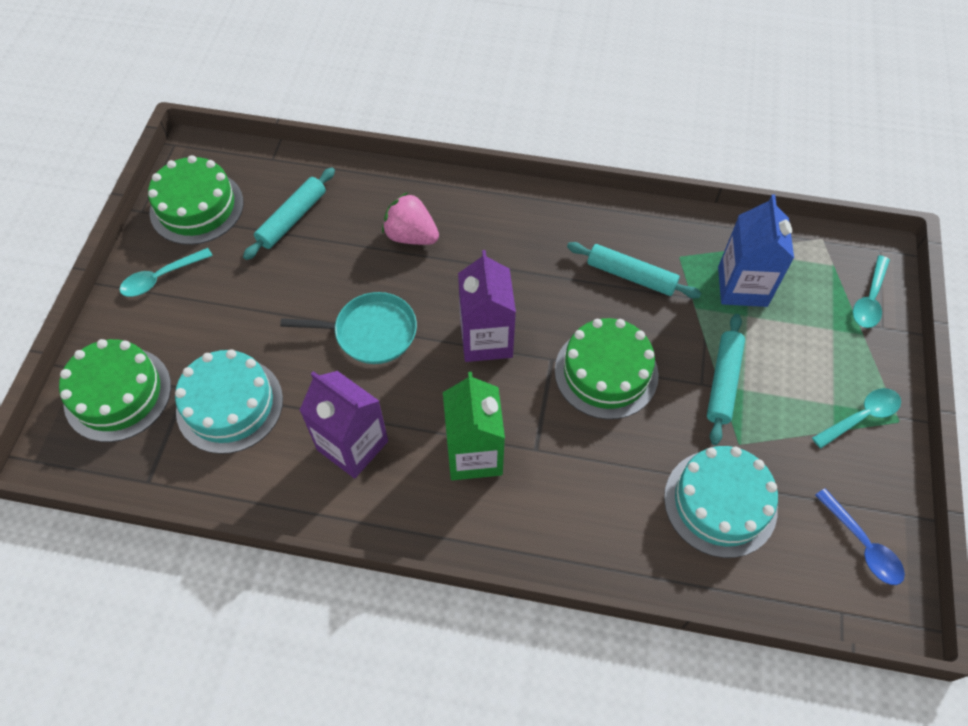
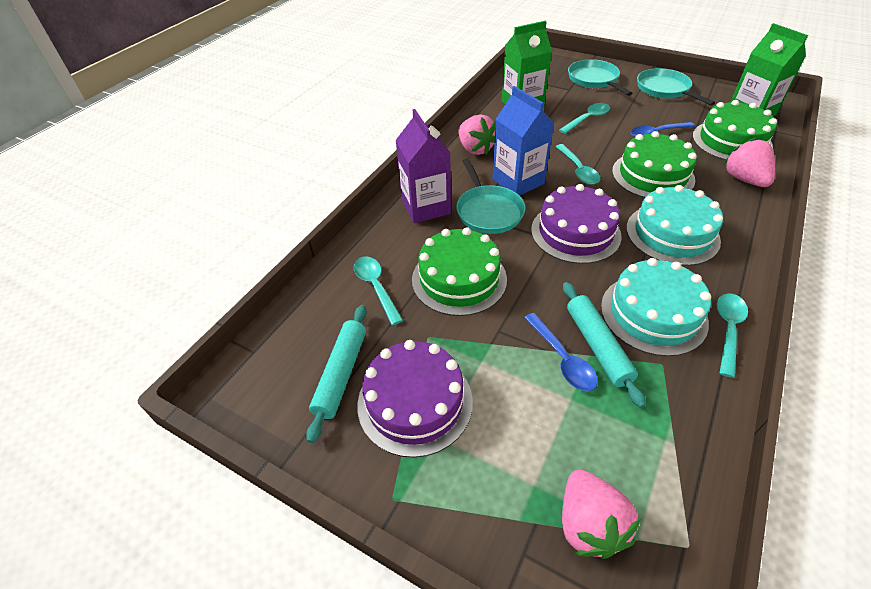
blue spoon: 1 -> 2
green carton: 1 -> 2
pink strawberry: 1 -> 3
purple cake: 0 -> 2
purple carton: 2 -> 1
turquoise pan: 1 -> 3
turquoise rolling pin: 3 -> 2
turquoise spoon: 3 -> 4

